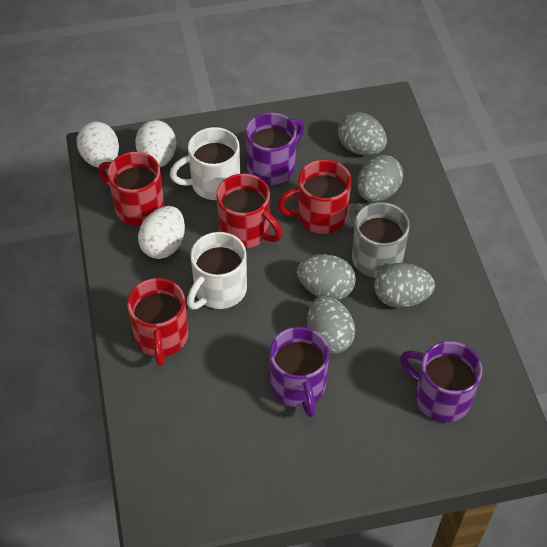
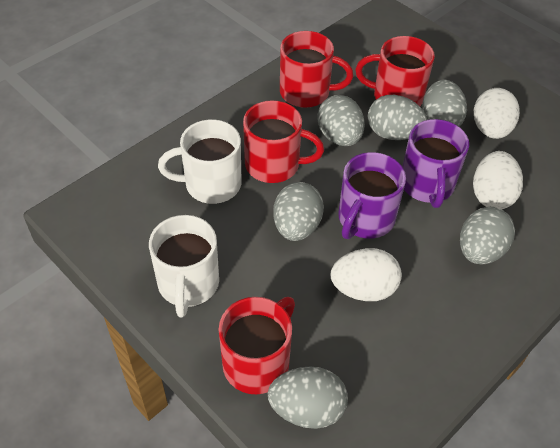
grey egg: 5 -> 6
grey mug: 1 -> 0
purple mug: 3 -> 2

